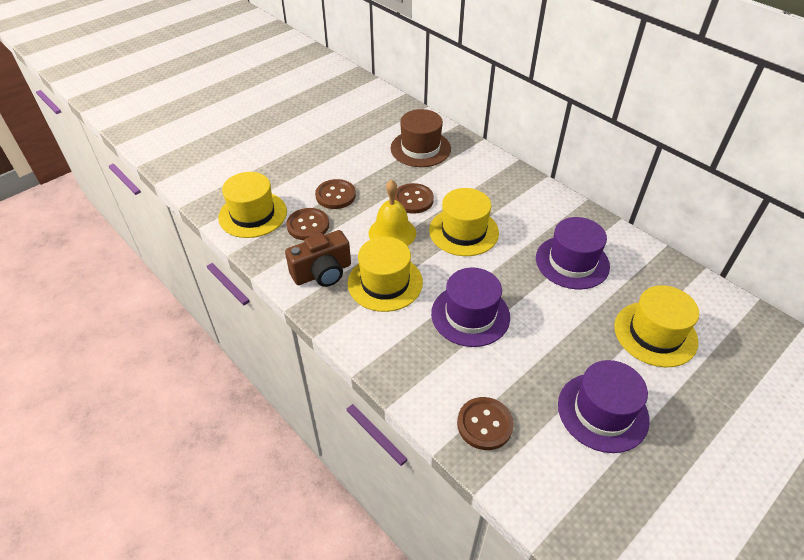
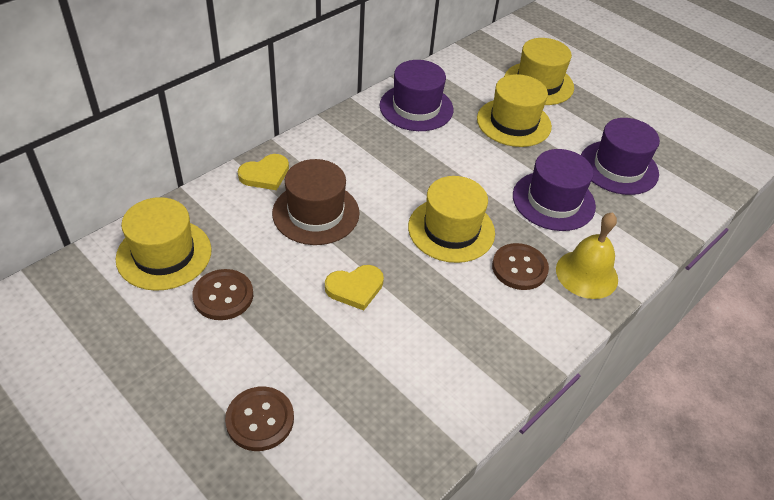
brown button: 4 -> 3
brown camera: 1 -> 0
yellow heart: 0 -> 2

